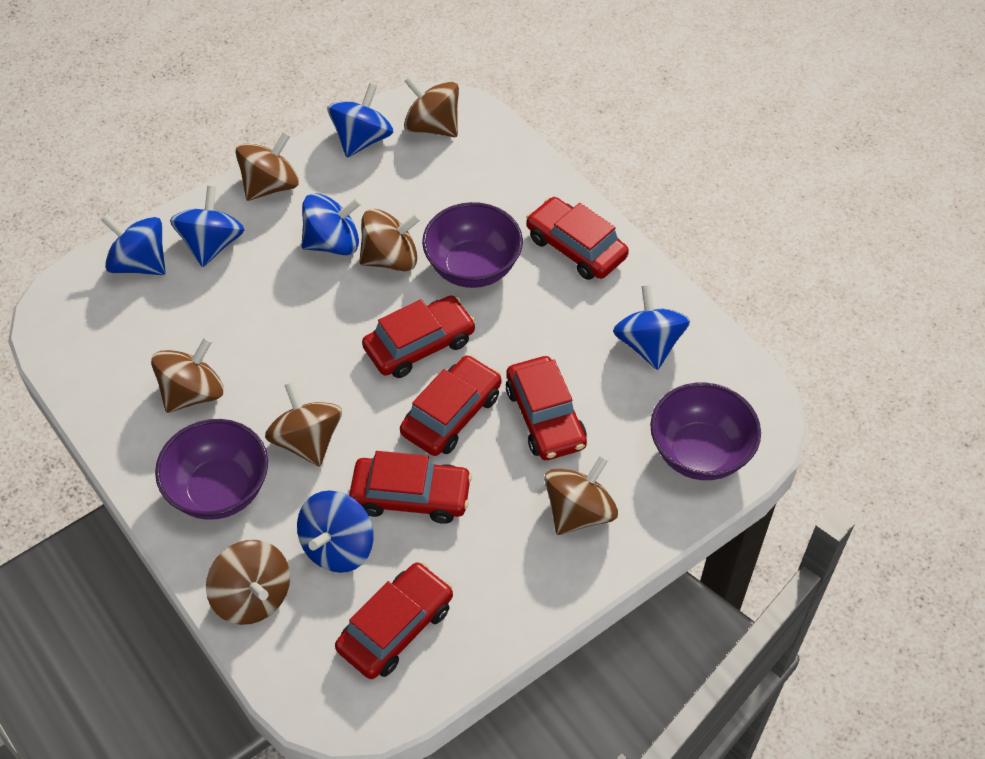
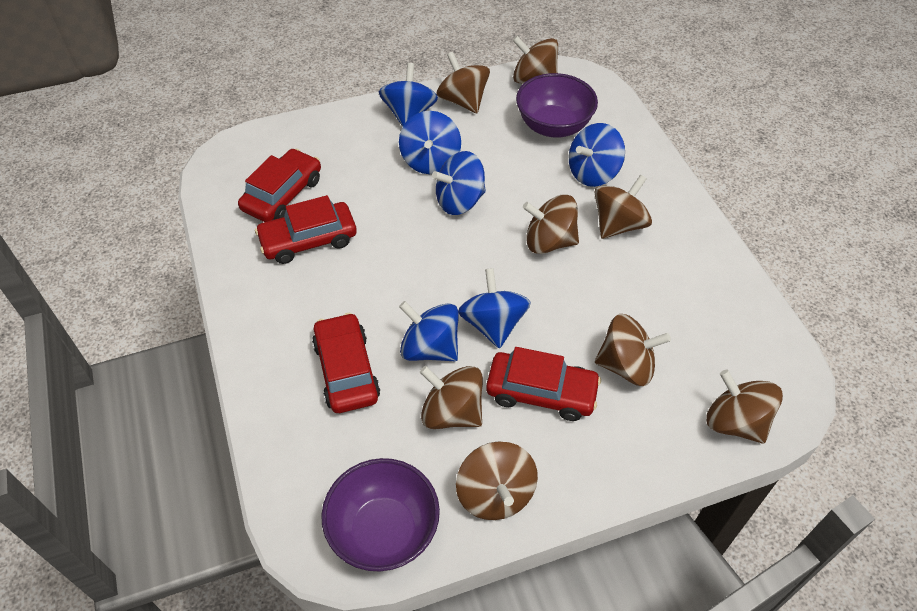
brown spinning top: 7 -> 8
purple bowl: 3 -> 2
red car: 6 -> 4

